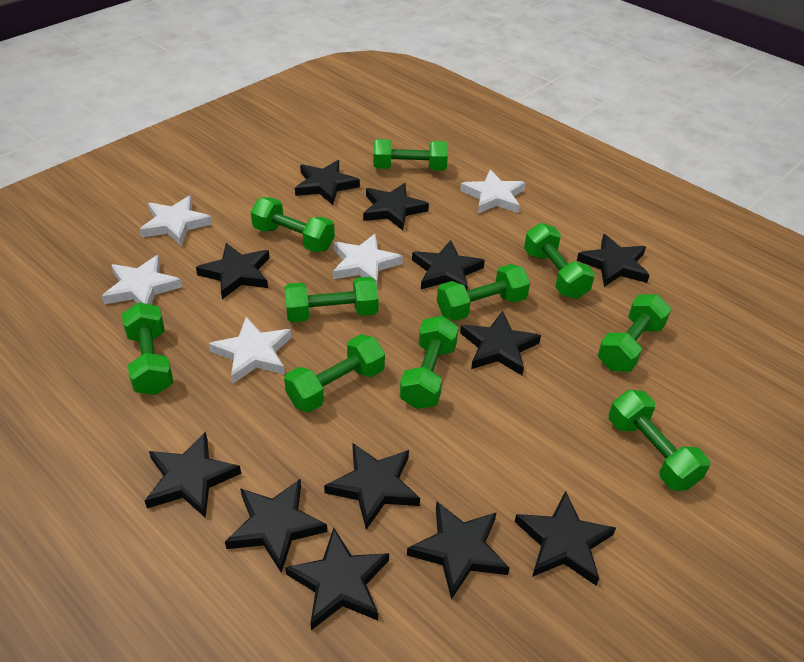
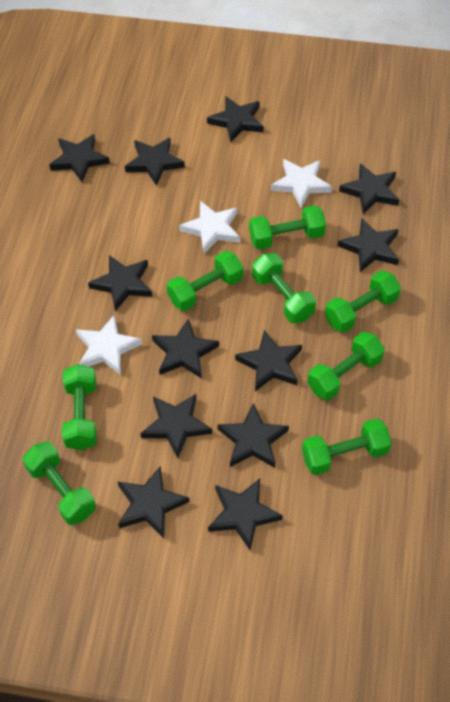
green dumbbell: 10 -> 8
white star: 5 -> 3

